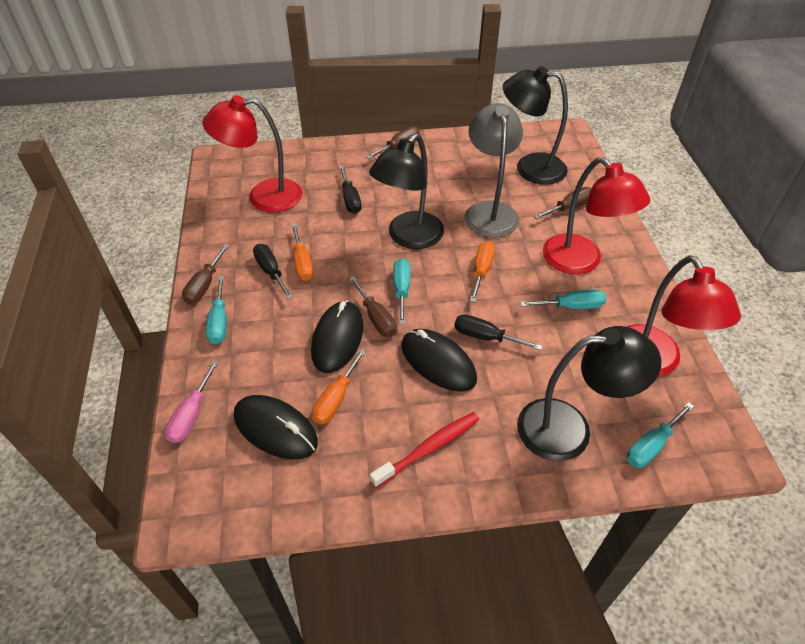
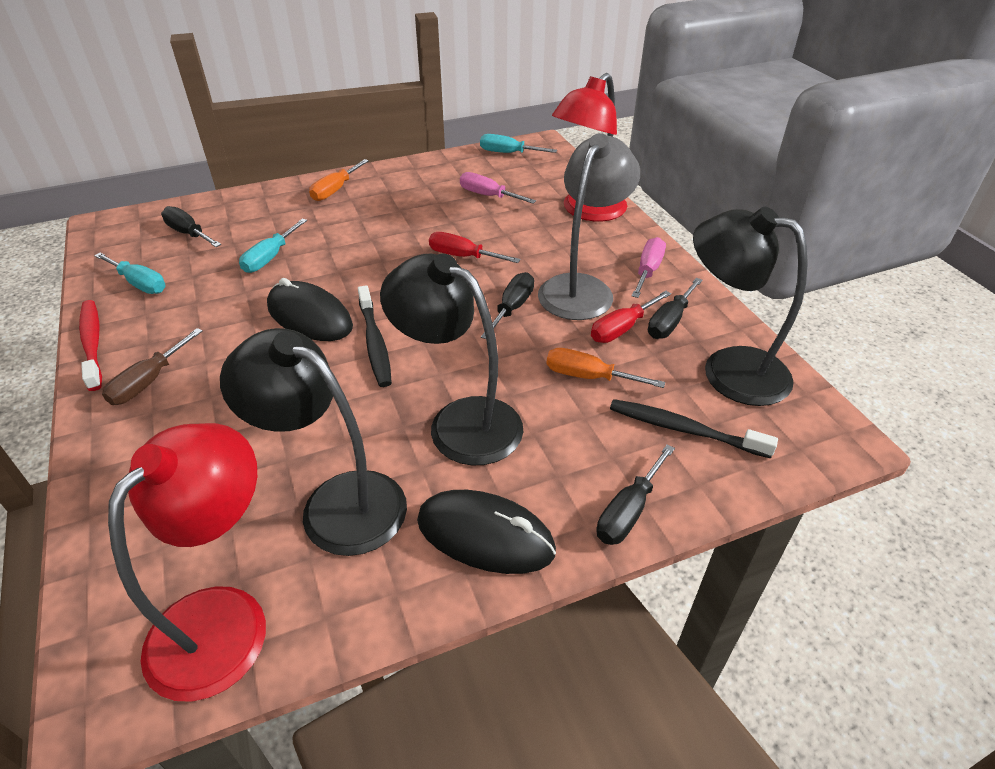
black mouse: 3 -> 2
black screwdriver: 3 -> 4
black toothbrush: 0 -> 2
brown screwdriver: 4 -> 1
orange screwdriver: 3 -> 2
pink screwdriver: 1 -> 2
red lamp: 3 -> 2
red screwdriver: 0 -> 2
turquoise screwdriver: 4 -> 3

